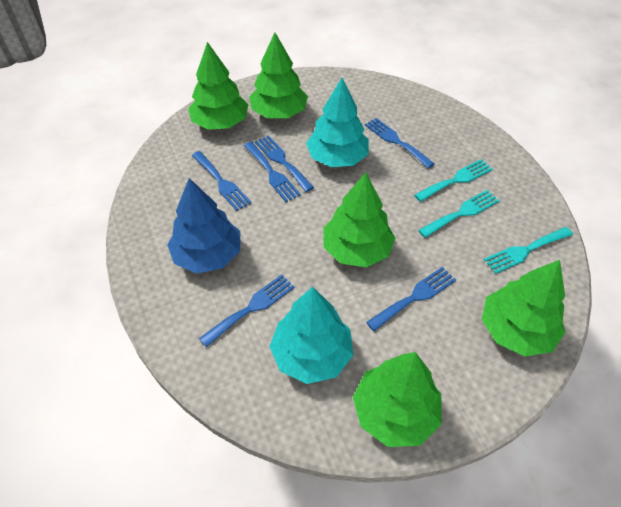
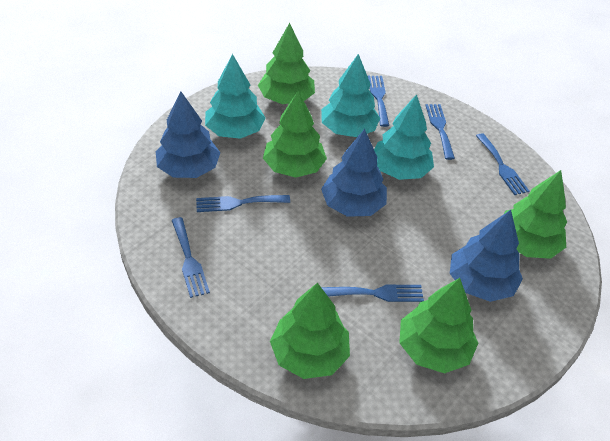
blue tree: 1 -> 3
turquoise fork: 3 -> 0
turquoise tree: 2 -> 3

